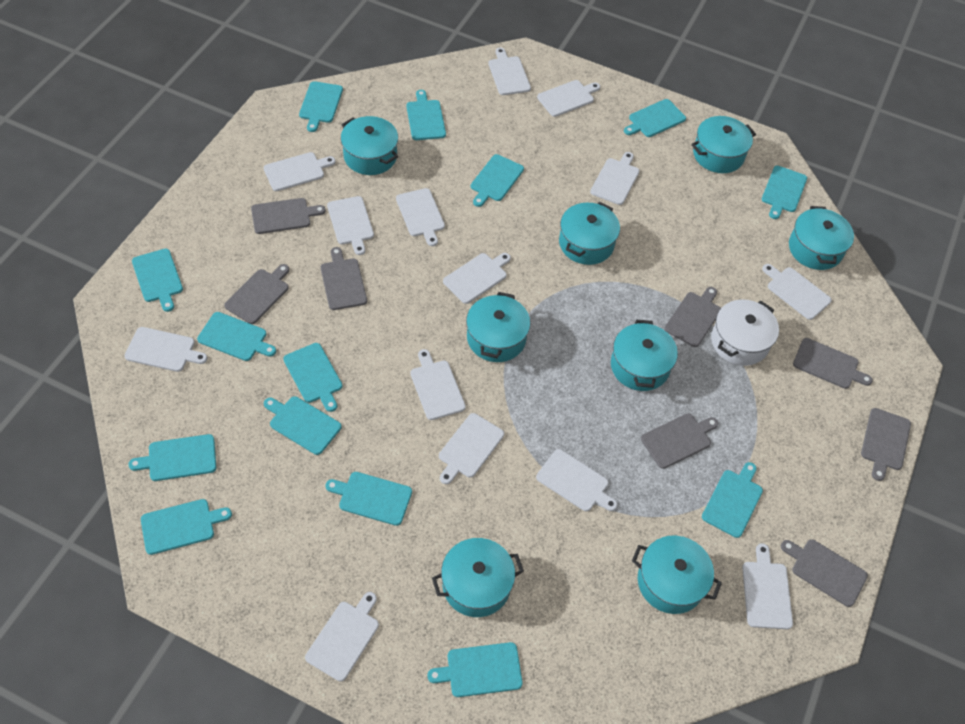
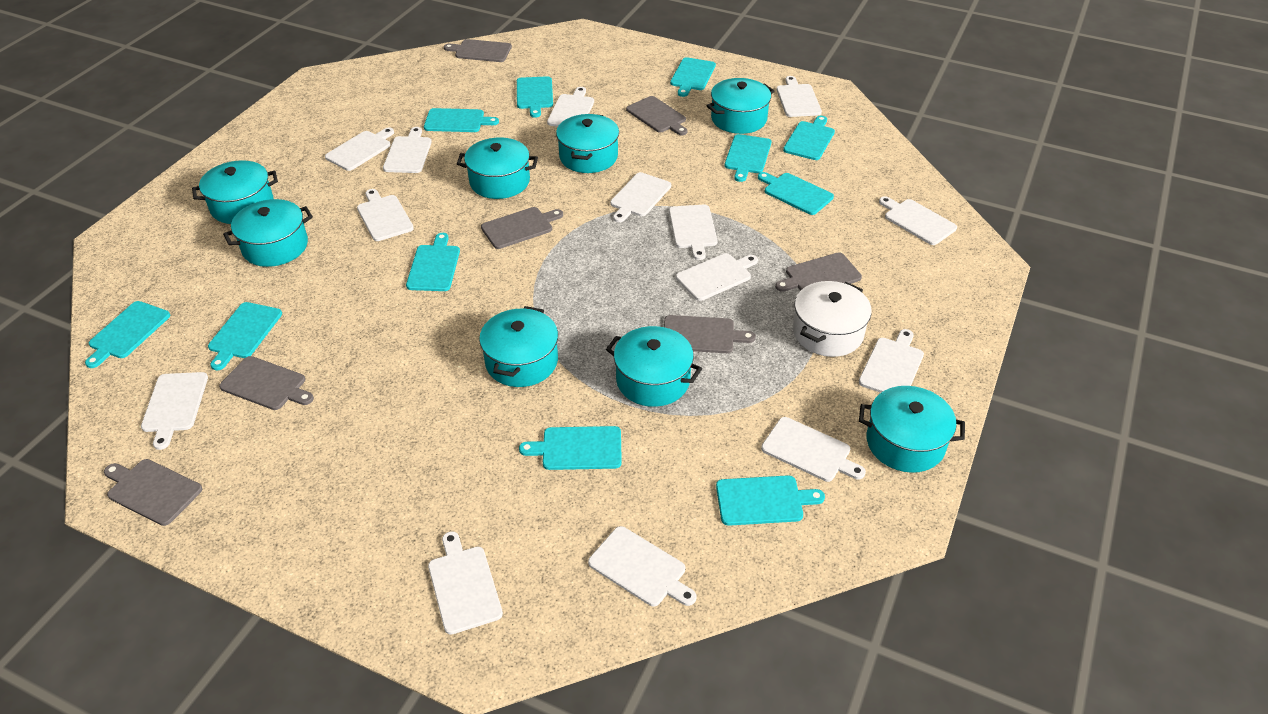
grey cutting board: 8 -> 7
turquoise cutting board: 14 -> 11

